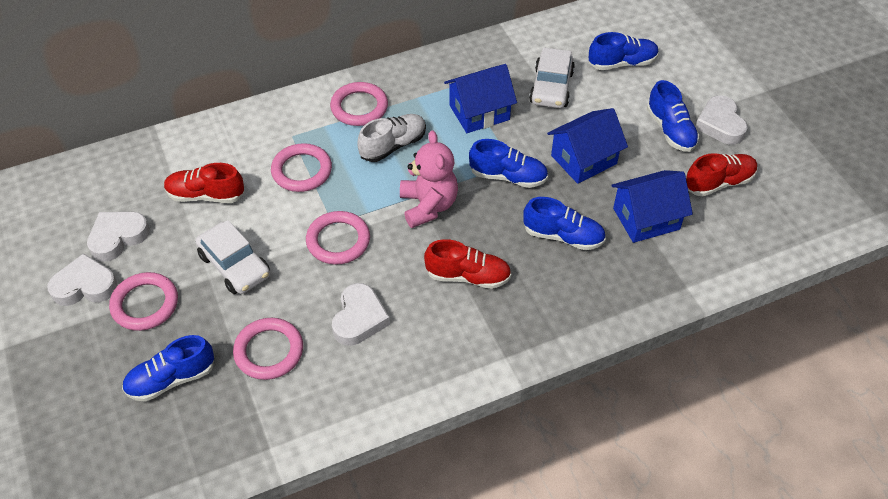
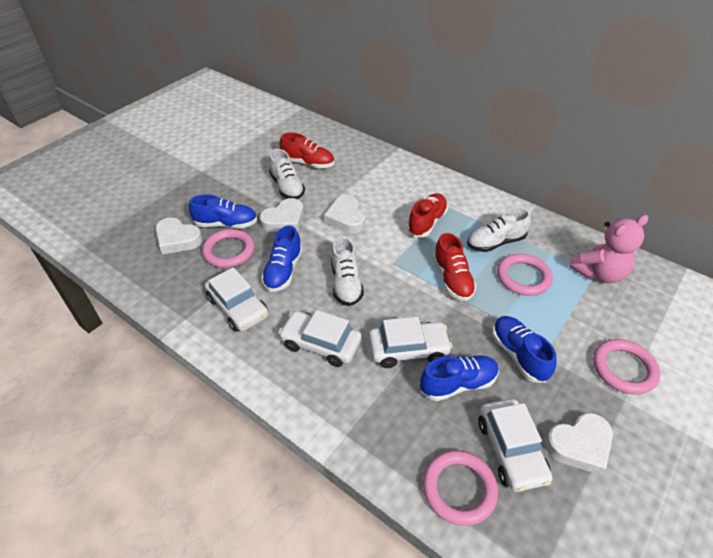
blue house: 3 -> 0
blue shoe: 5 -> 4
pink ring: 5 -> 4
white car: 2 -> 4
white shoe: 1 -> 3

